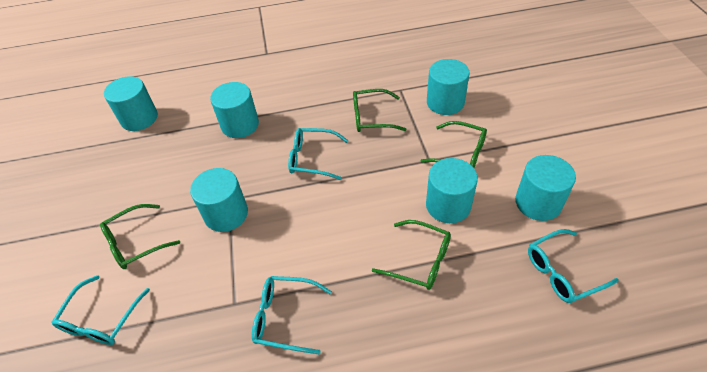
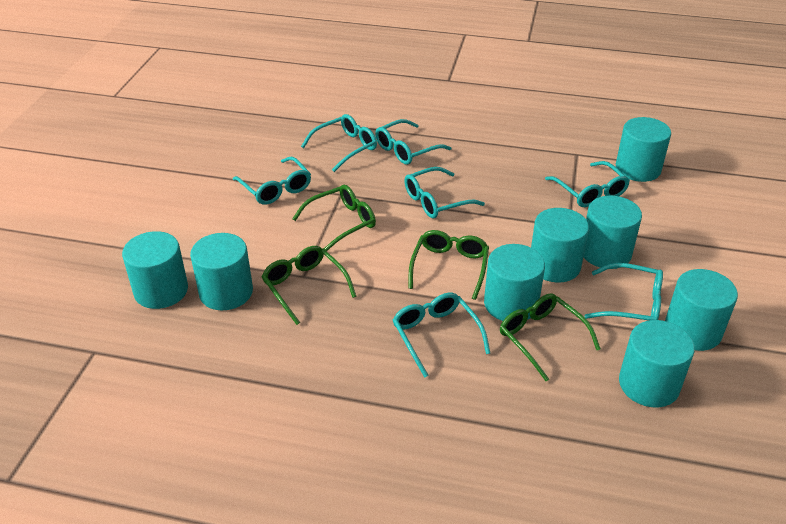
turquoise cylinder: 6 -> 8
turquoise glasses: 4 -> 7

